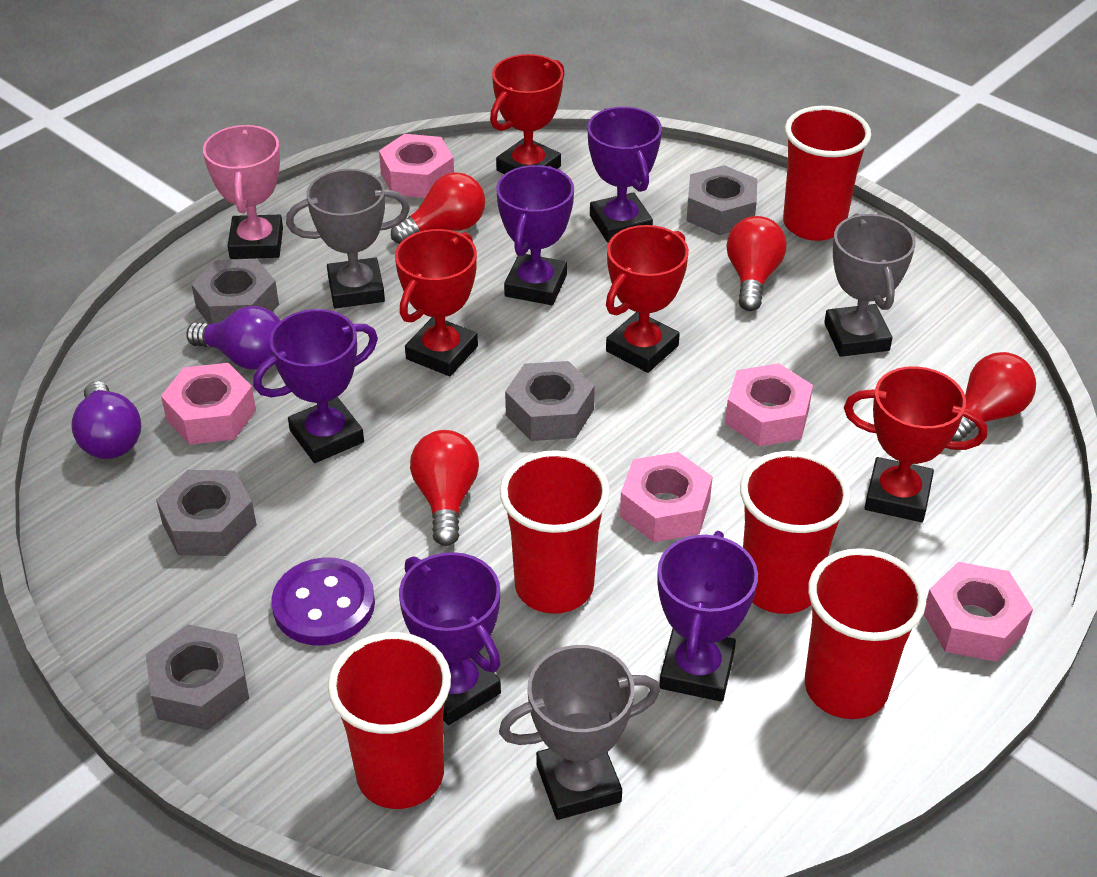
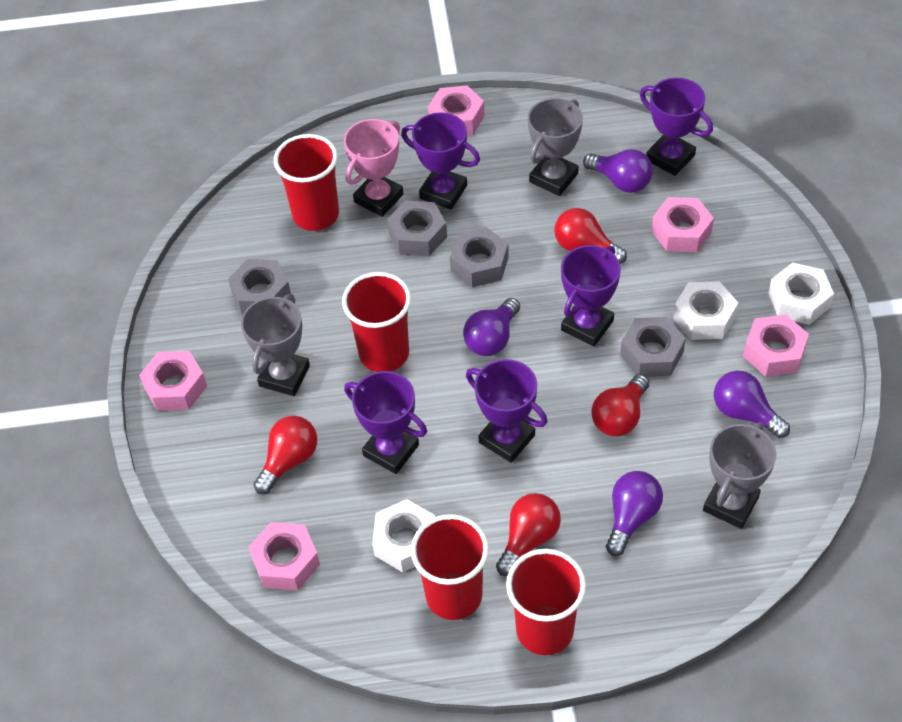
grey nut: 5 -> 4
purple button: 1 -> 0
purple light bulb: 2 -> 4
red cup: 5 -> 4
red trophy: 4 -> 0
white nut: 0 -> 3

